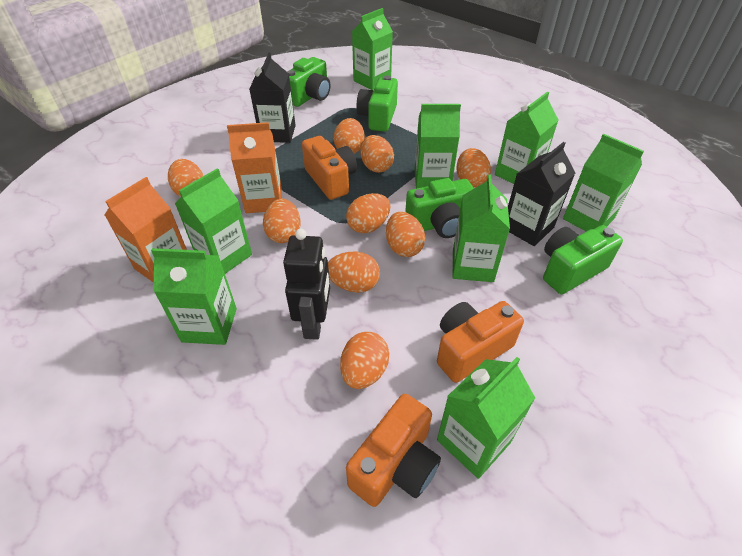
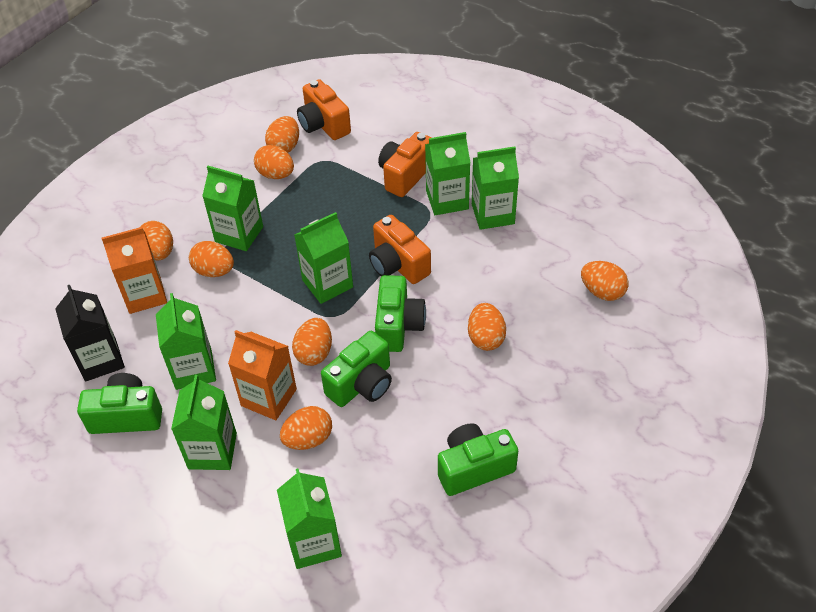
black carton: 2 -> 1
black robot: 1 -> 0
green carton: 8 -> 7
orange egg: 9 -> 8

